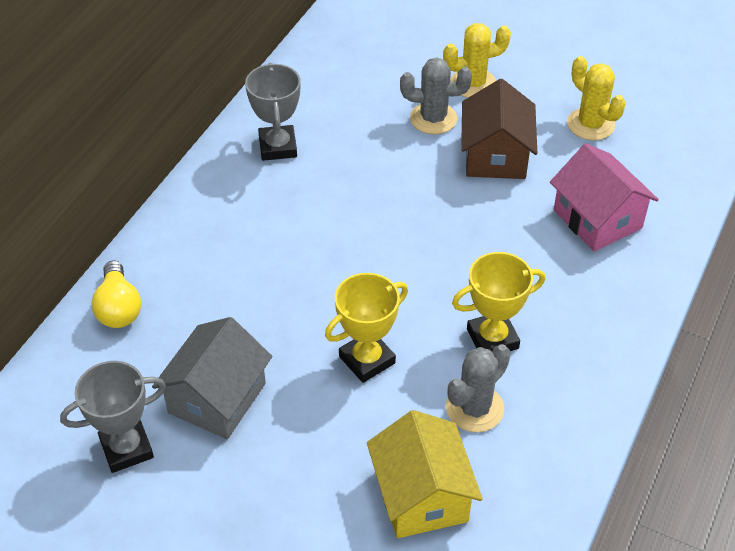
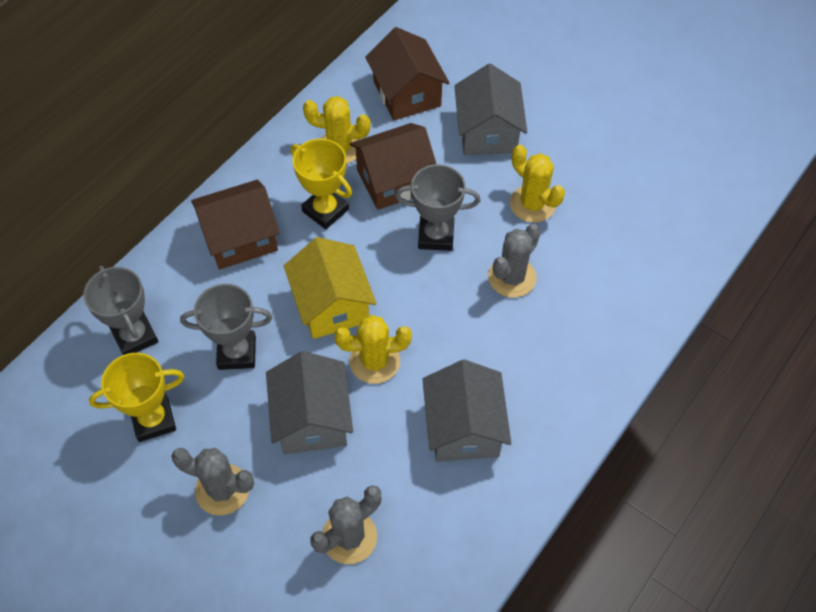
brown house: 1 -> 3
grey cactus: 2 -> 3
grey house: 1 -> 3
grey trophy: 2 -> 3
pink house: 1 -> 0
yellow cactus: 2 -> 3
yellow light bulb: 1 -> 0

